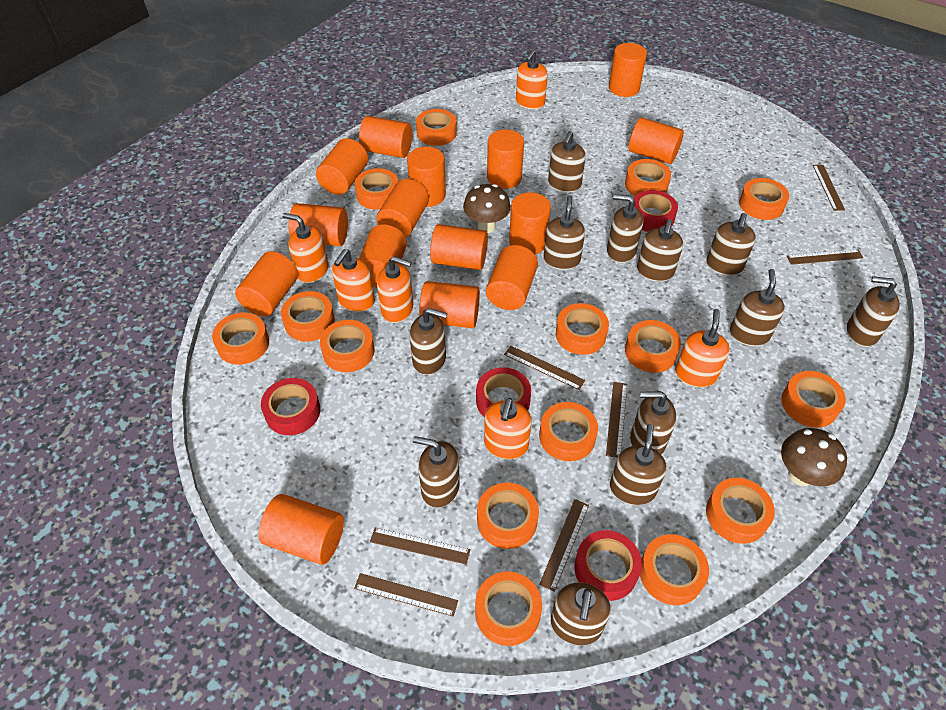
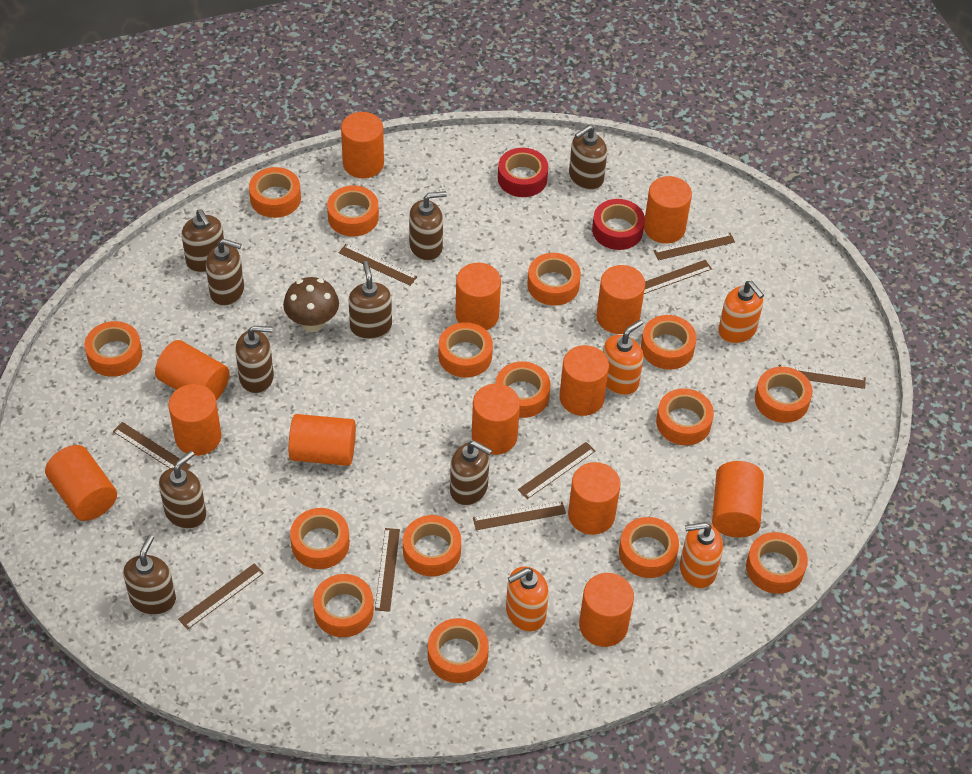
brown mushroom: 2 -> 1
brown ruler: 7 -> 9
brown soap dispenser: 12 -> 9
orange cylinder: 15 -> 13
orange soap dispenser: 6 -> 4
red tape: 4 -> 2

